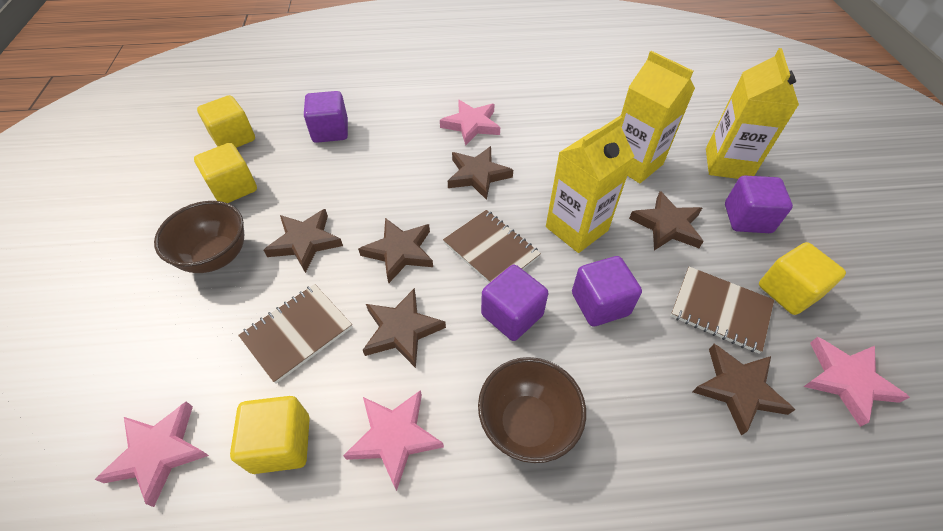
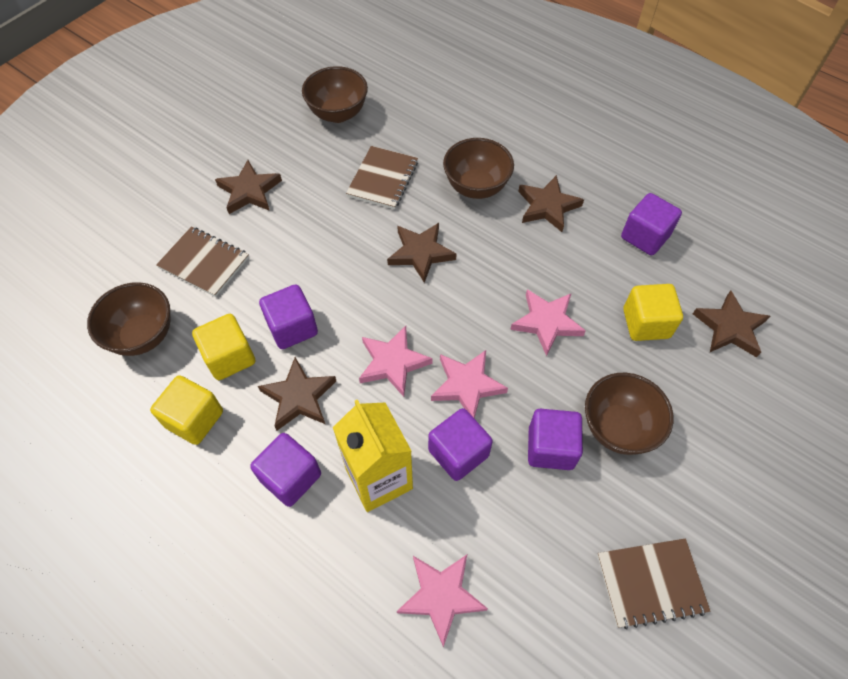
brown bowl: 2 -> 4
brown star: 6 -> 5
purple cube: 4 -> 5
yellow carton: 3 -> 1
yellow cube: 4 -> 3

